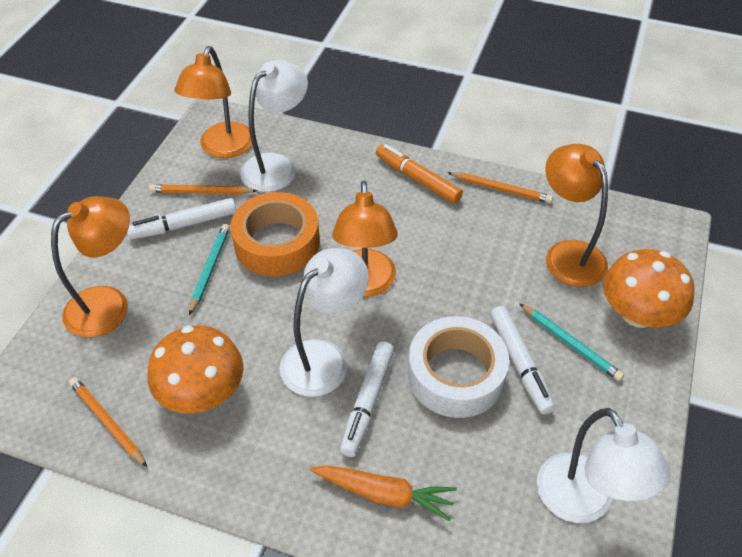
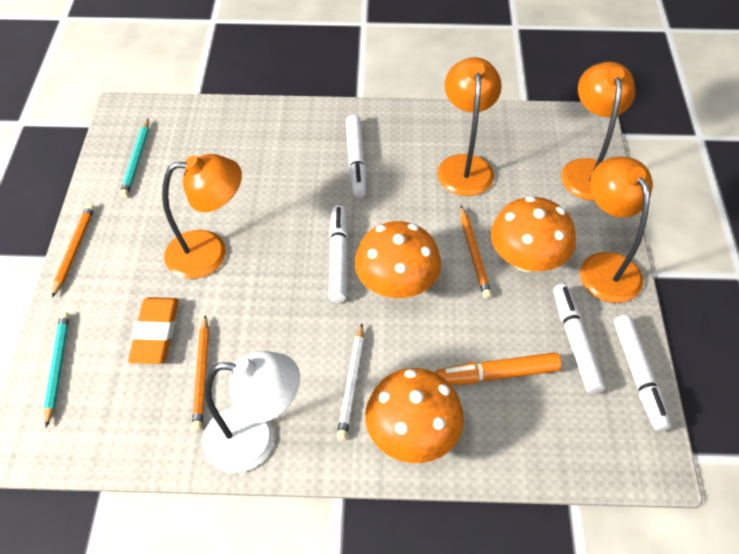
orange carrot: 1 -> 0
orange eraser: 0 -> 1
orange mushroom: 2 -> 3
orange tape: 1 -> 0
white lamp: 3 -> 1
white marker: 3 -> 4
white pencil: 0 -> 1
white tape: 1 -> 0

